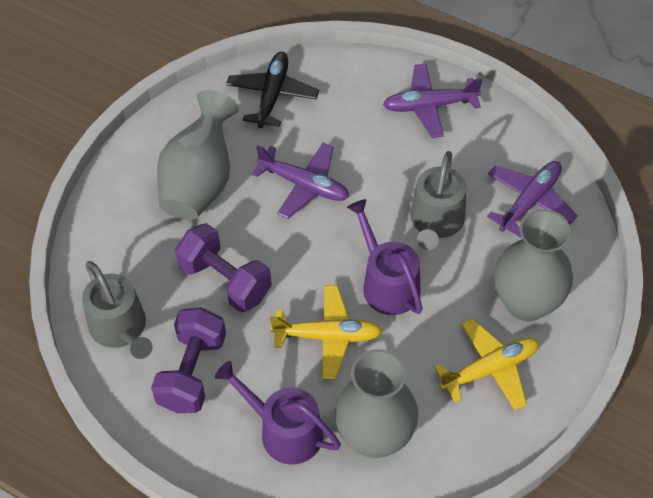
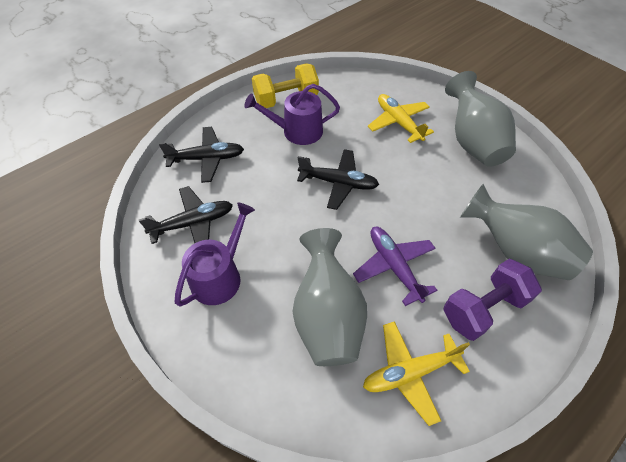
black plane: 1 -> 3
grey watering can: 2 -> 0
purple dumbbell: 2 -> 1
purple plane: 3 -> 1
yellow dumbbell: 0 -> 1

